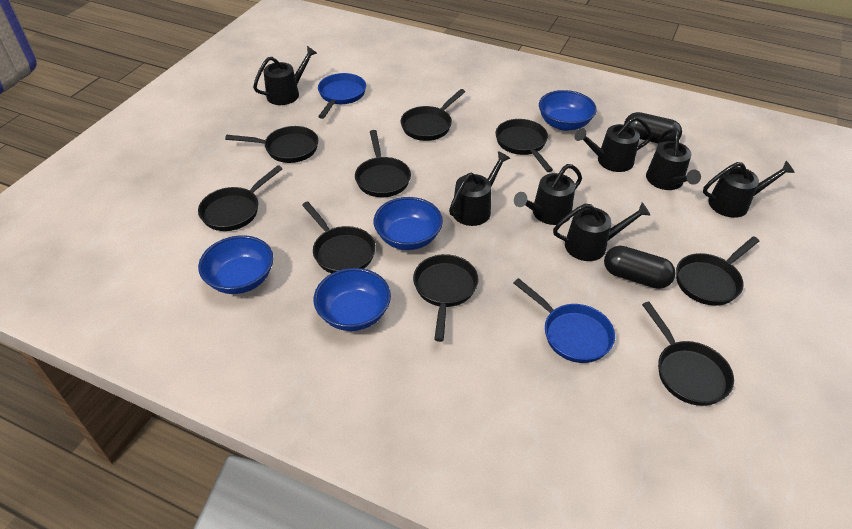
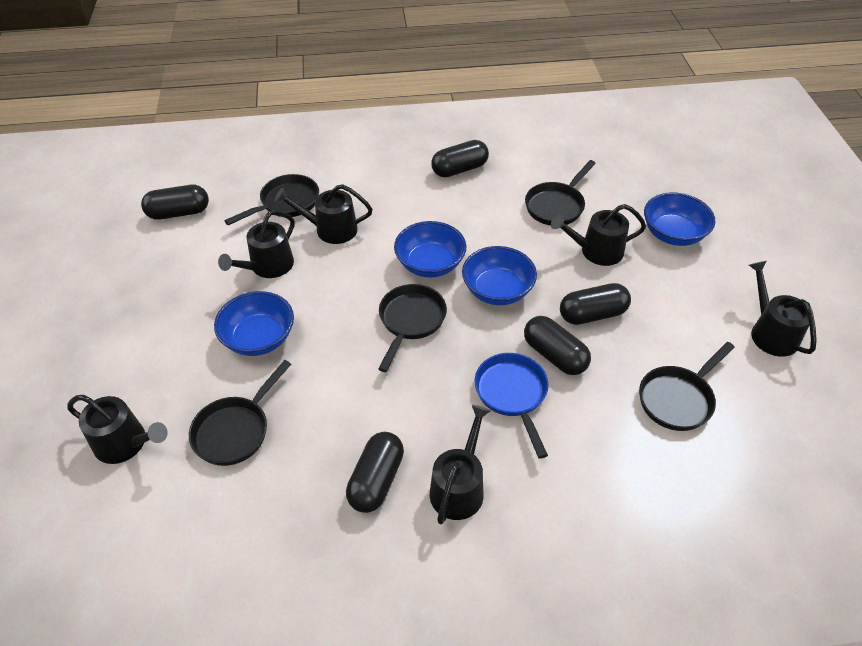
black capsule: 2 -> 5
black pan: 9 -> 5
black watering can: 7 -> 6
blue pan: 2 -> 1

